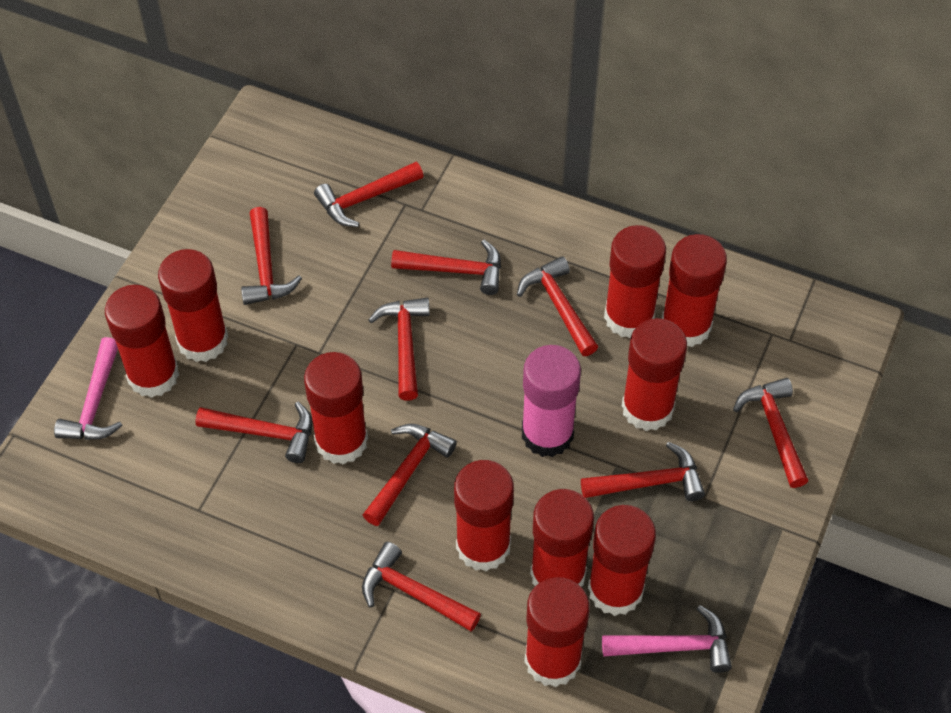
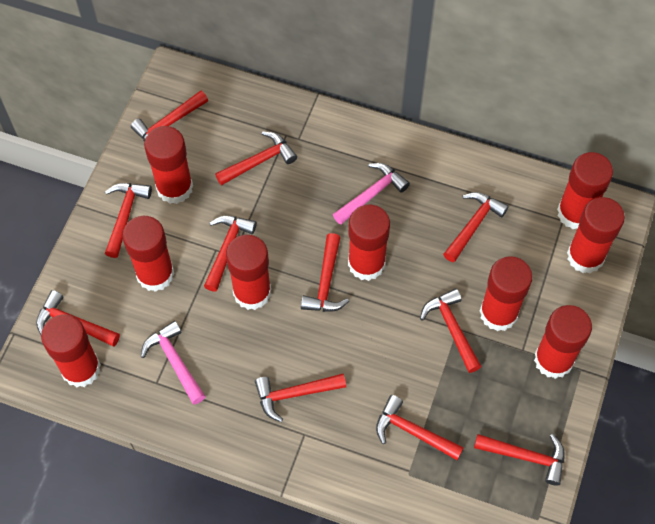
pink glue stick: 1 -> 0
red glue stick: 10 -> 9
red hammer: 10 -> 11

